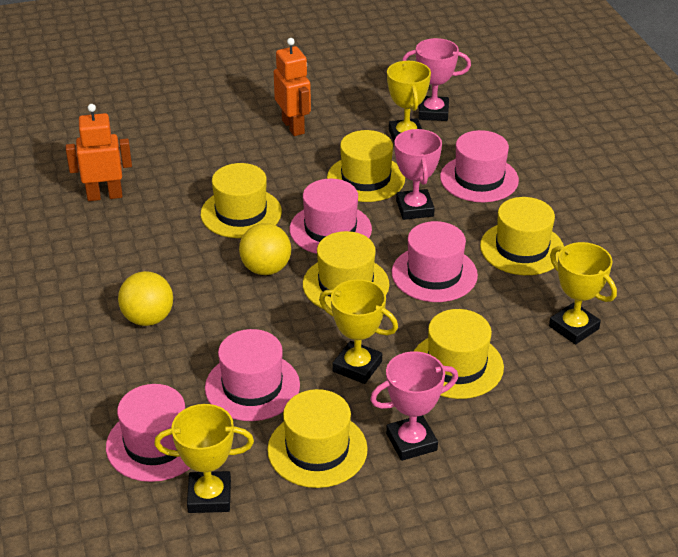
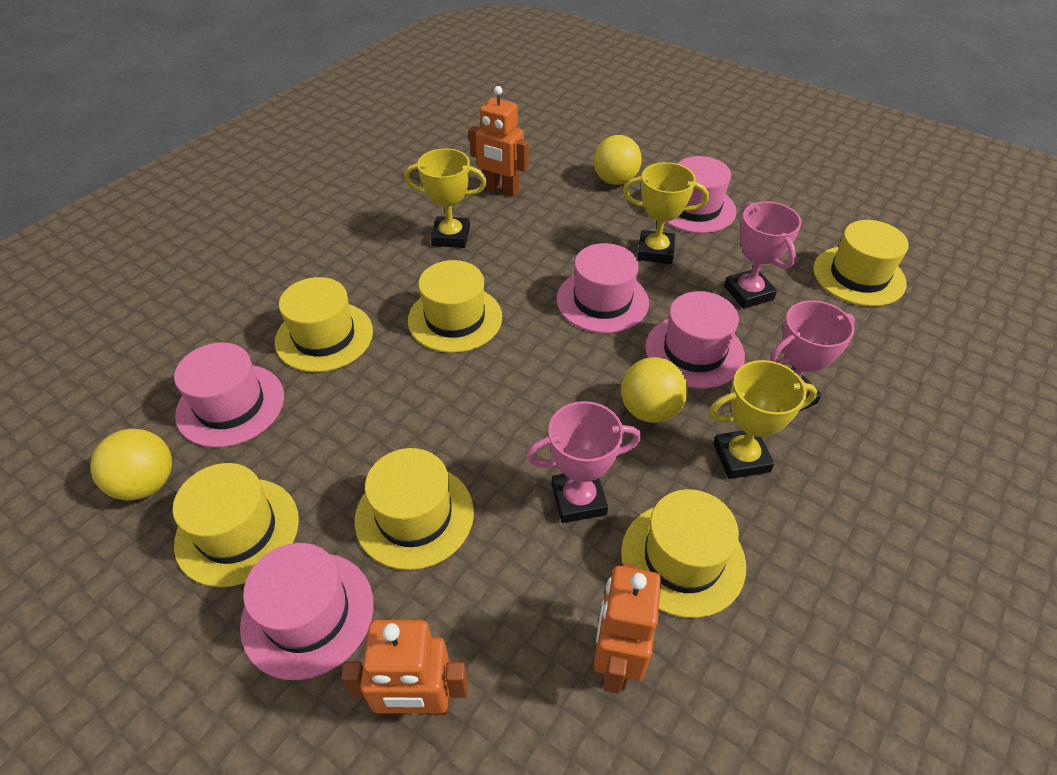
orange robot: 2 -> 3
yellow ball: 2 -> 3
yellow trophy: 4 -> 3

